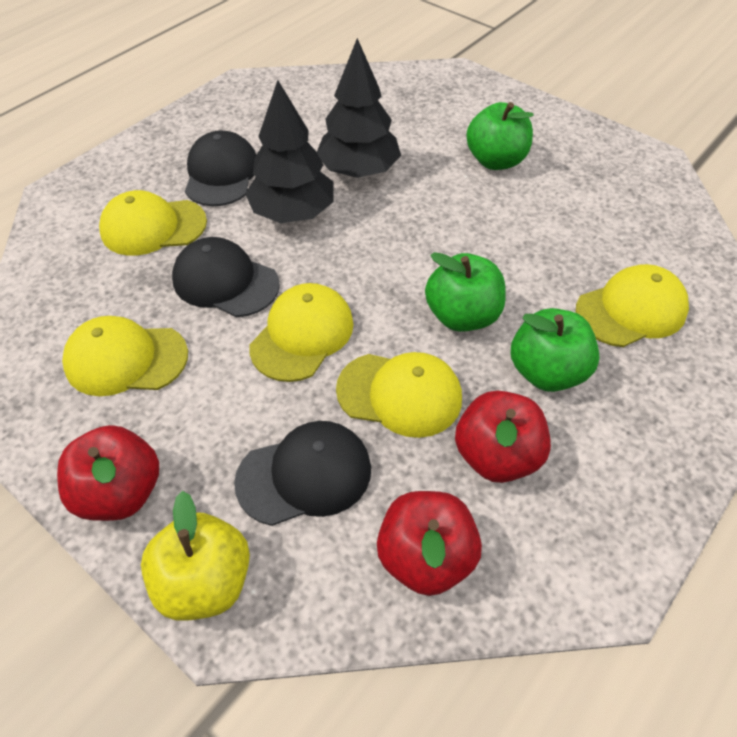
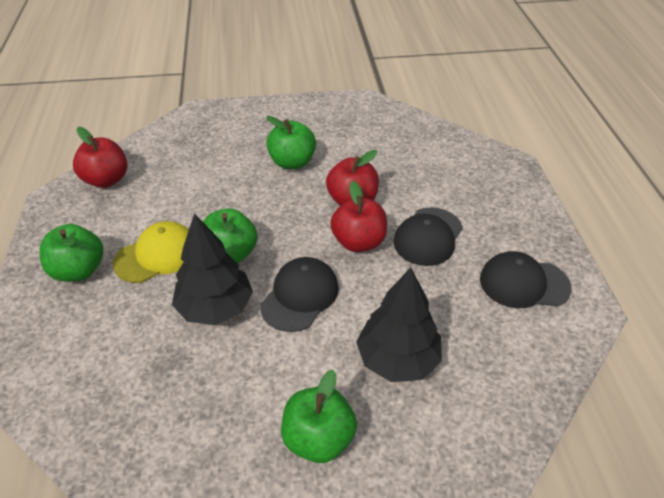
green apple: 3 -> 4
yellow apple: 1 -> 0
yellow cap: 5 -> 1

